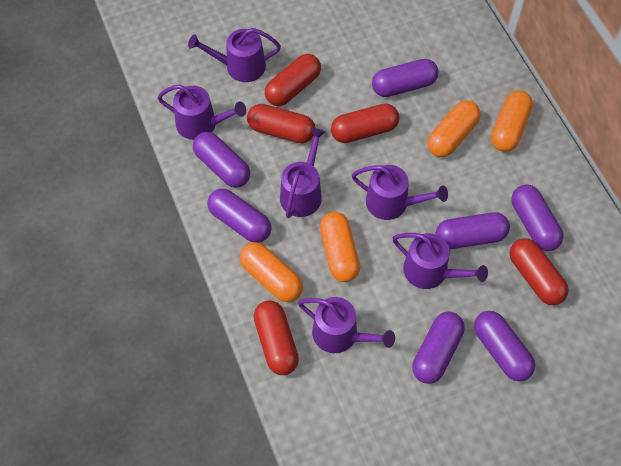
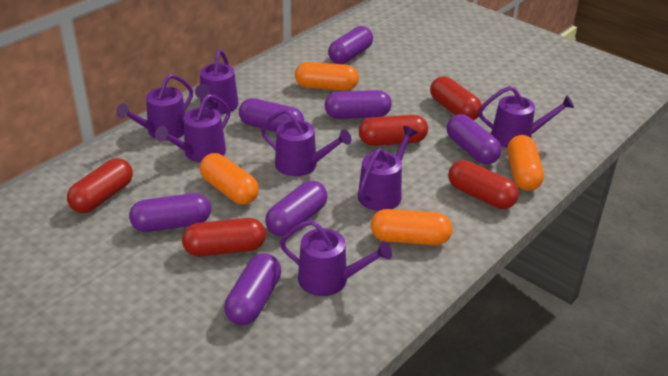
purple watering can: 6 -> 7

